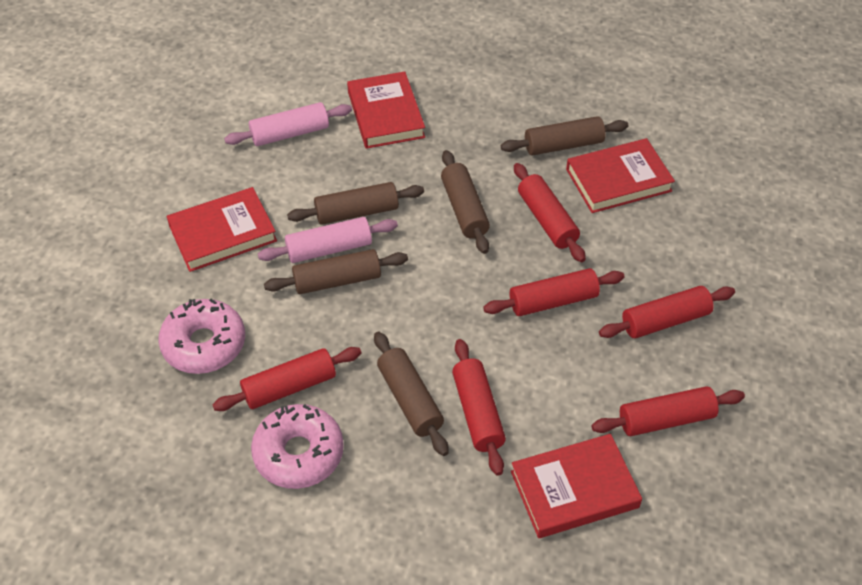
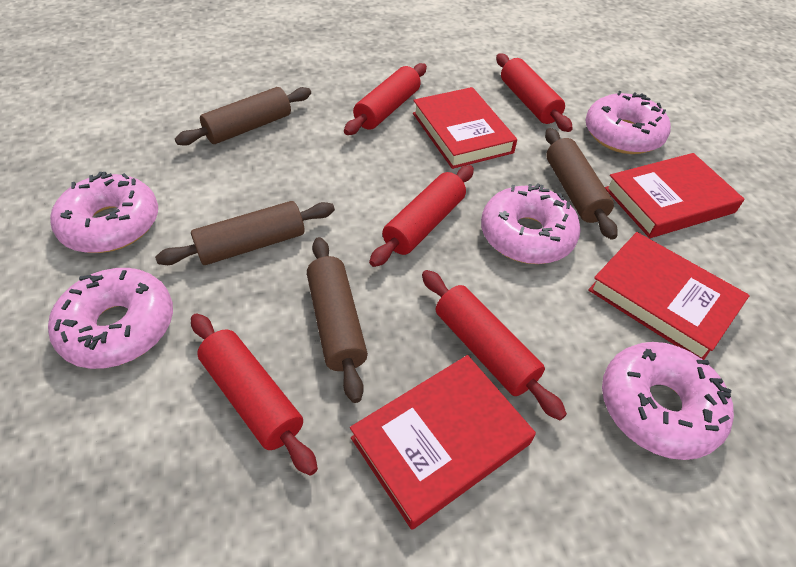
brown rolling pin: 5 -> 4
pink donut: 2 -> 5
pink rolling pin: 2 -> 0
red rolling pin: 6 -> 5

